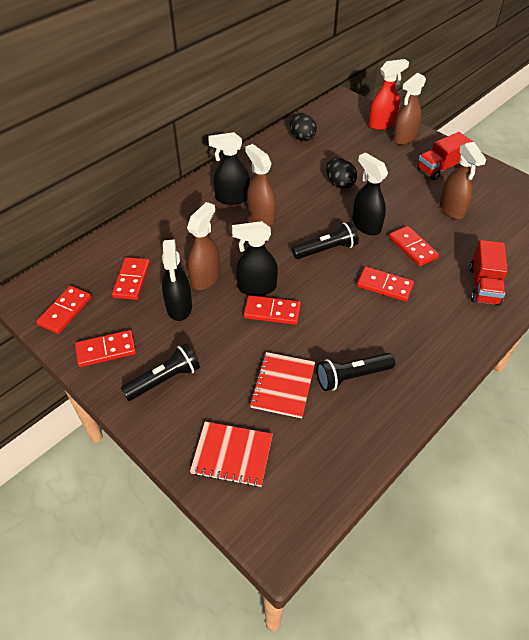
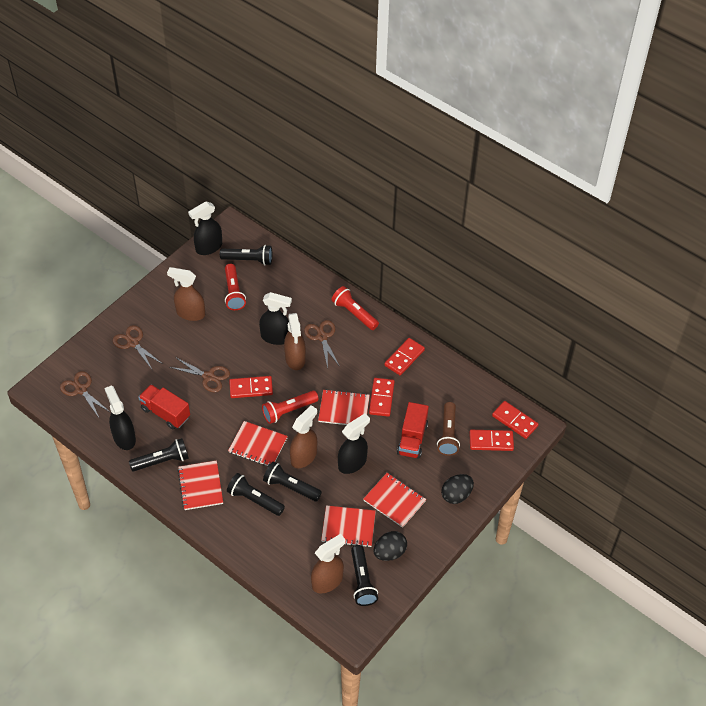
black flashlight: 3 -> 5
brown flashlight: 0 -> 1
brown scissors: 0 -> 4
red domino: 6 -> 5
red flashlight: 0 -> 3
red notebook: 2 -> 5
red spray bottle: 1 -> 0

